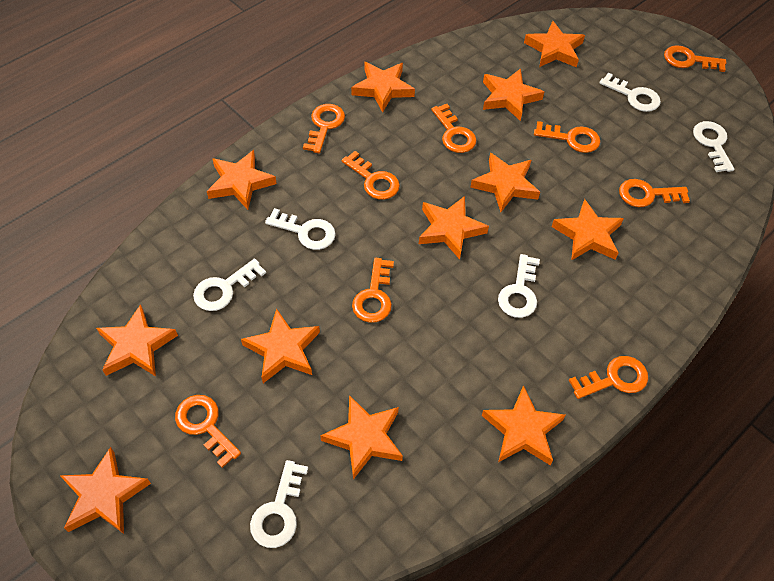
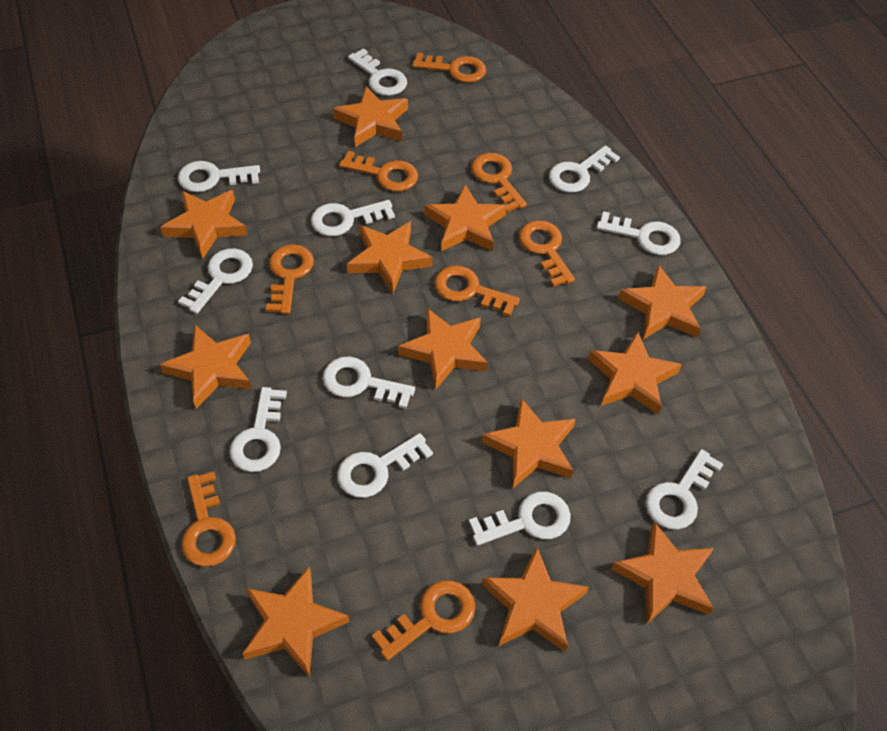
orange key: 9 -> 8
white key: 6 -> 11

